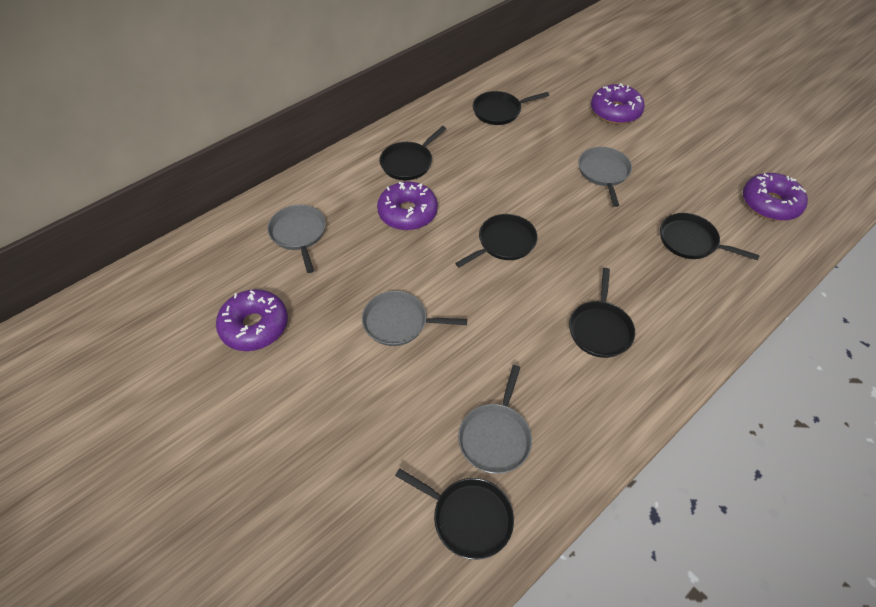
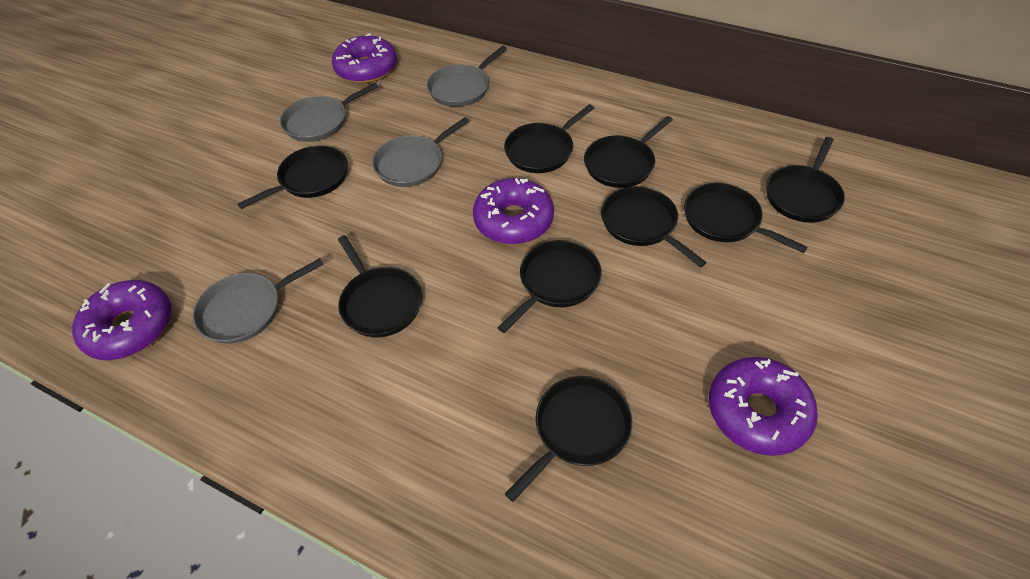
black pan: 6 -> 9

